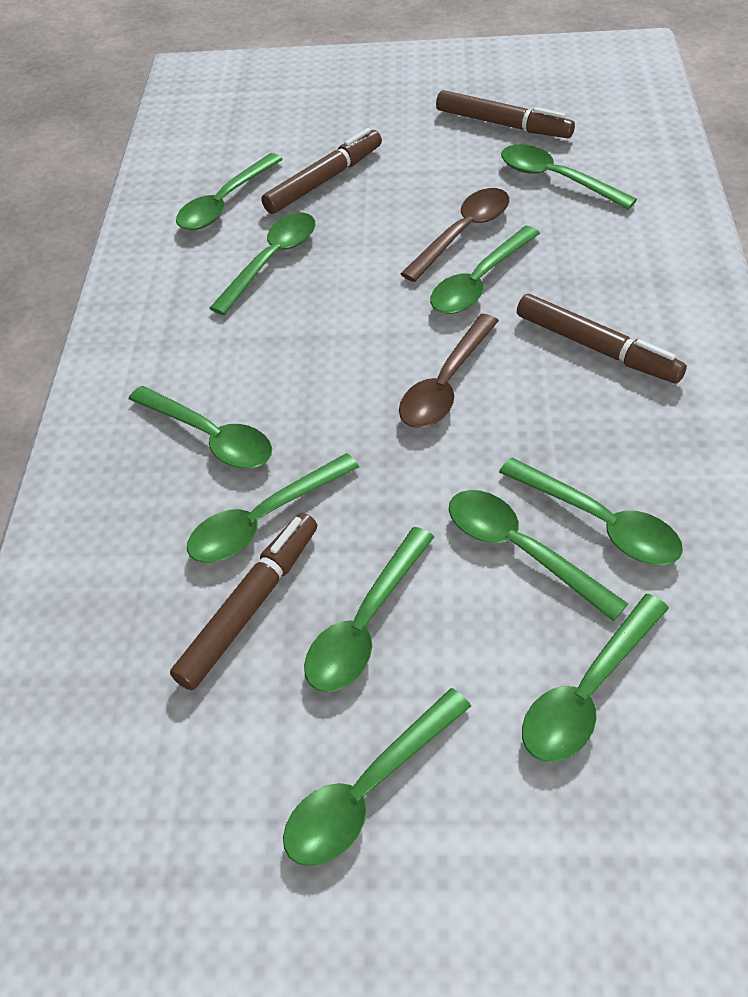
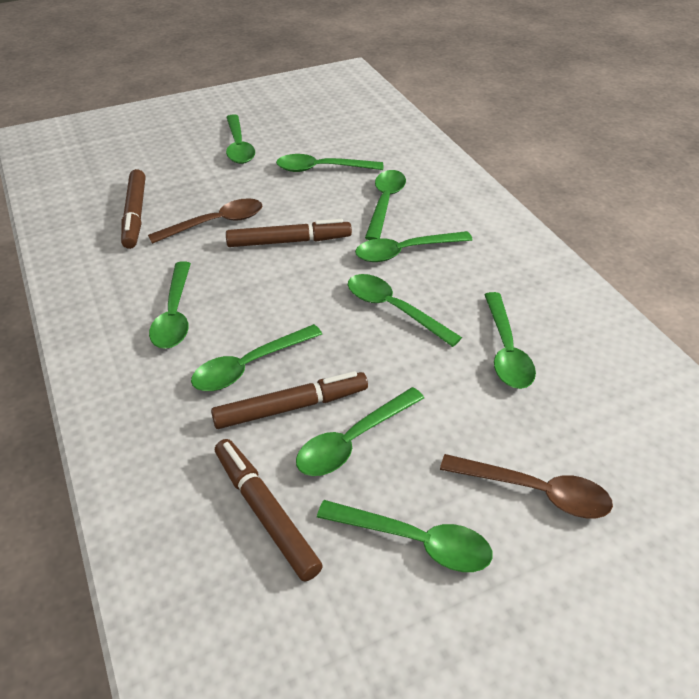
green spoon: 11 -> 10

